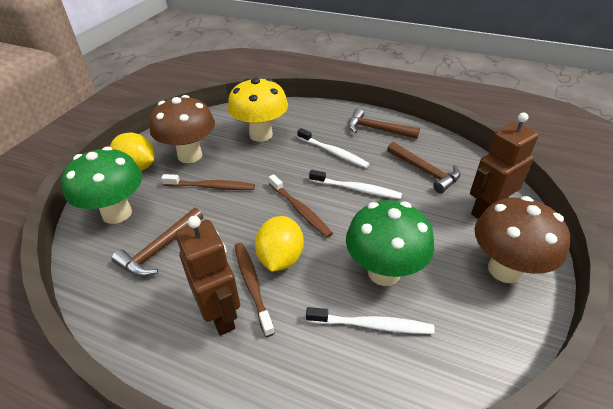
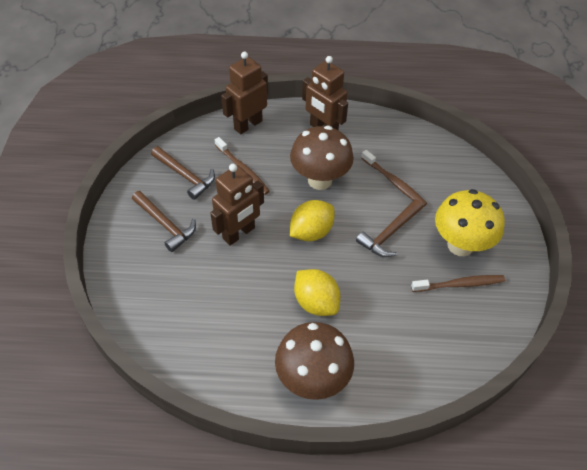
brown robot: 2 -> 3
green mushroom: 2 -> 0
white toothbrush: 3 -> 0

